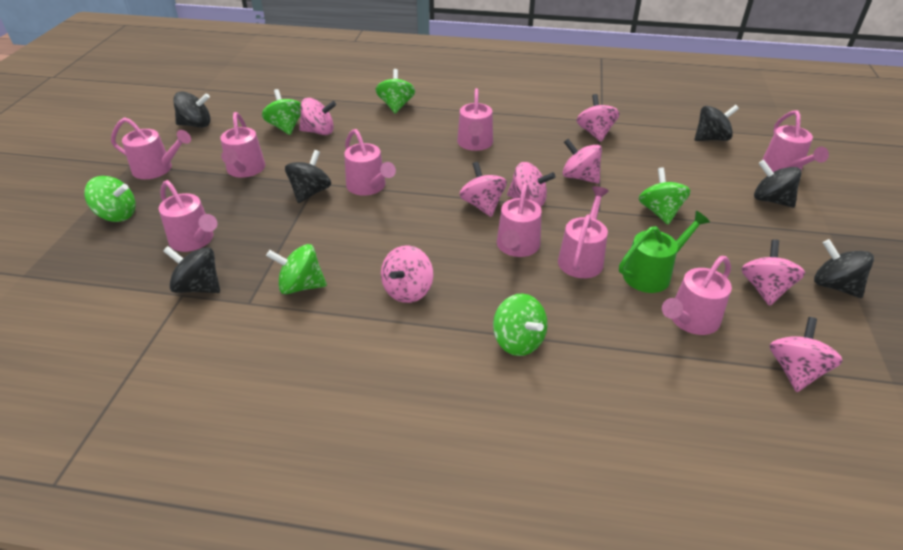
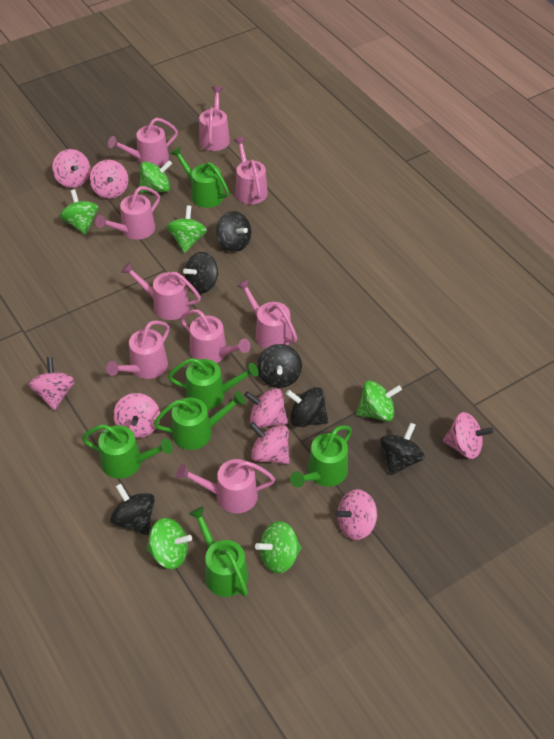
green watering can: 1 -> 6

